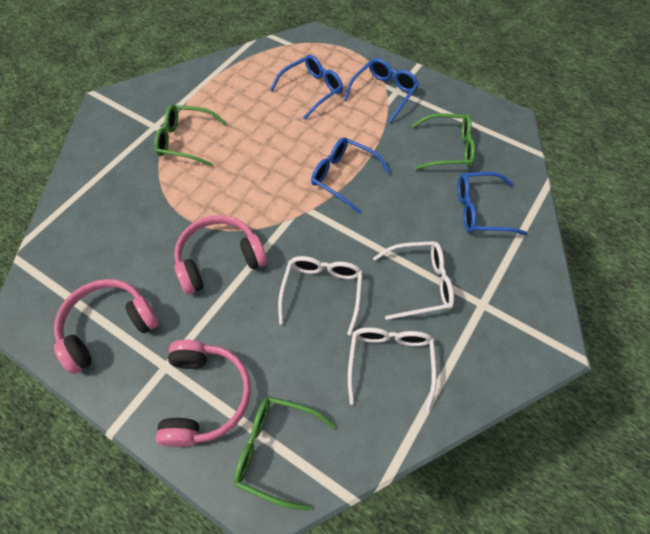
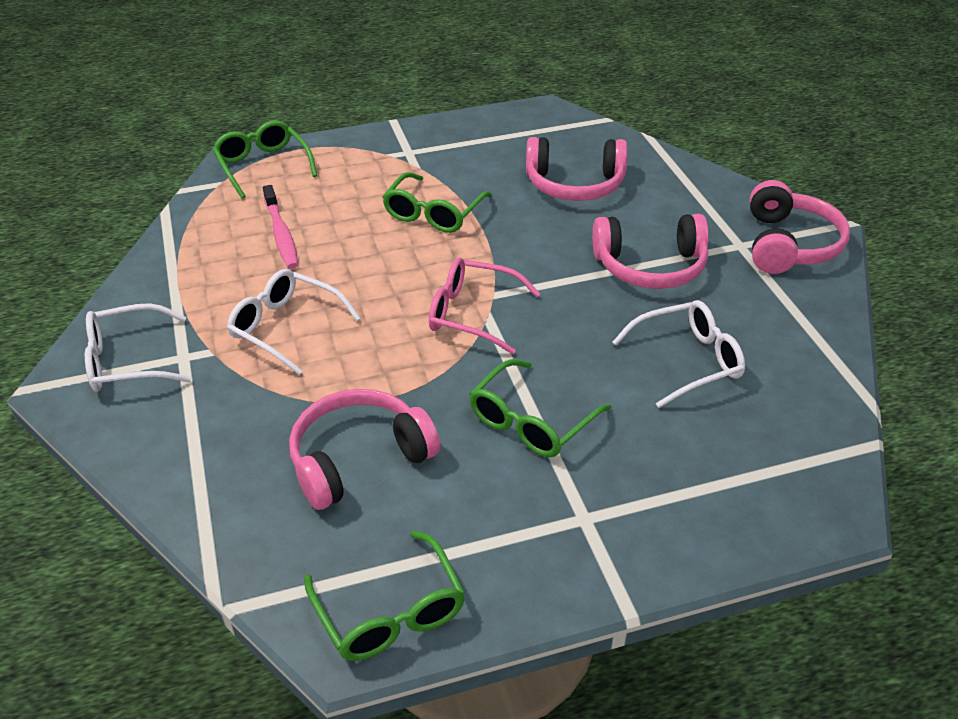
blue glasses: 4 -> 0
green glasses: 3 -> 4
pink glasses: 0 -> 1
pink headphones: 3 -> 4
pink toothbrush: 0 -> 1

